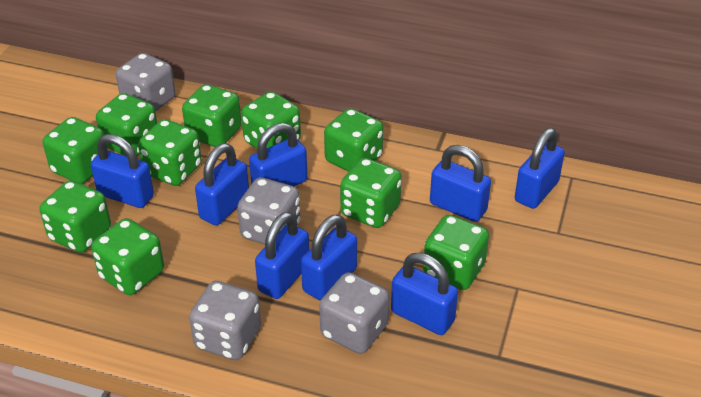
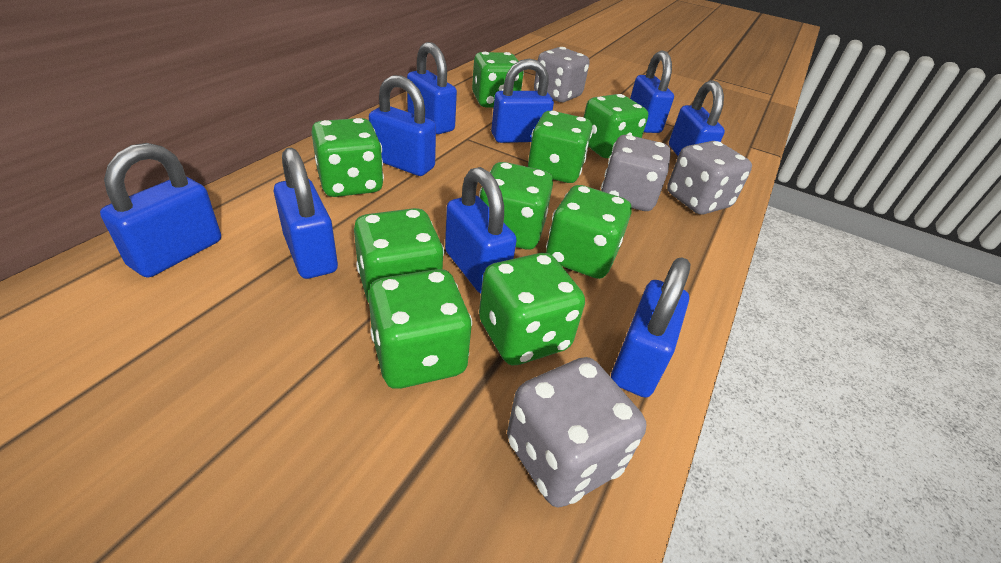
blue padlock: 8 -> 9
green dice: 10 -> 9

